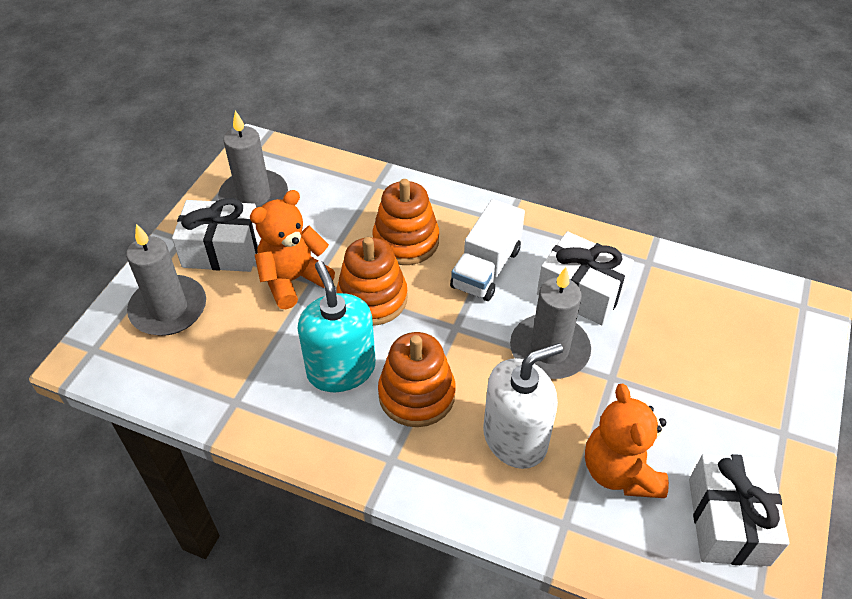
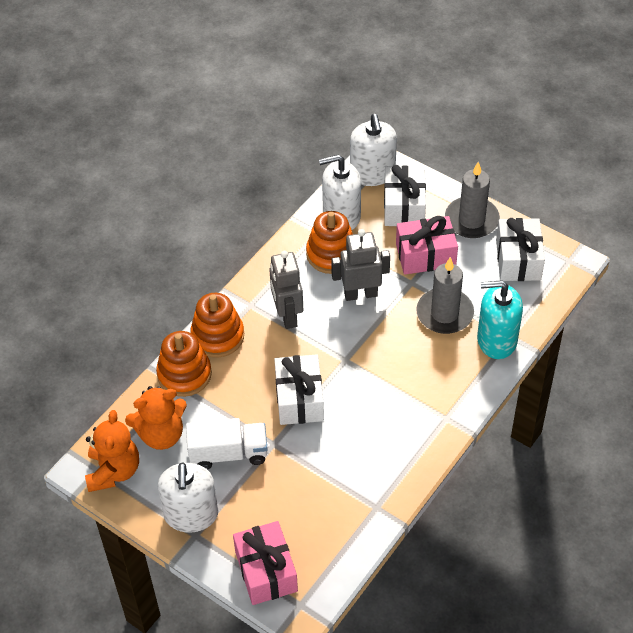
grey candle: 3 -> 2
grey robot: 0 -> 2
pink gift: 0 -> 2
white soap dispenser: 1 -> 3

